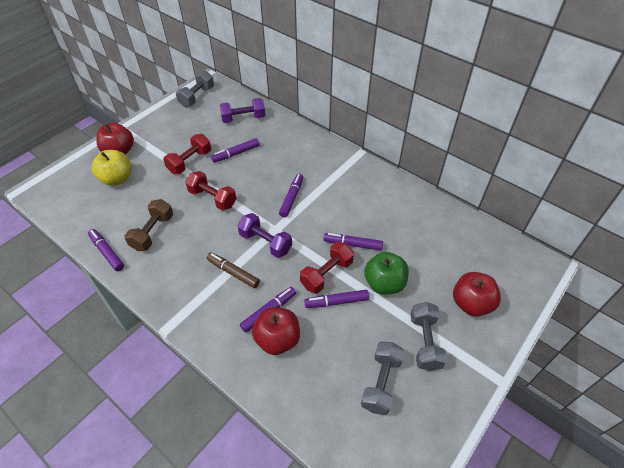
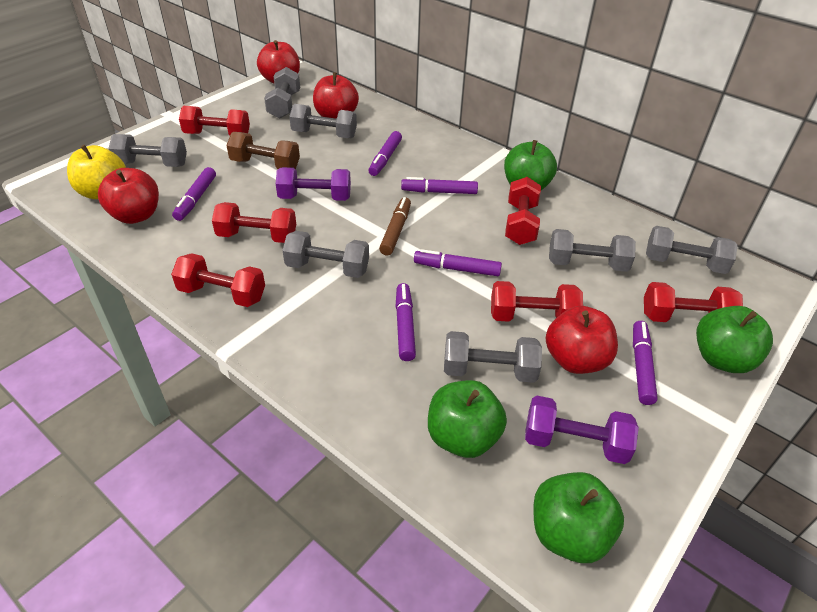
green apple: 1 -> 4
grey dumbbell: 3 -> 7
red apple: 3 -> 4
red dumbbell: 3 -> 6

